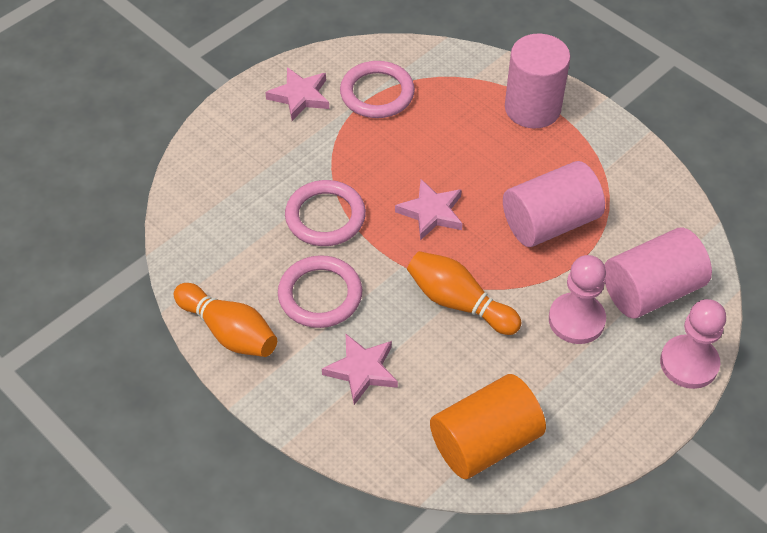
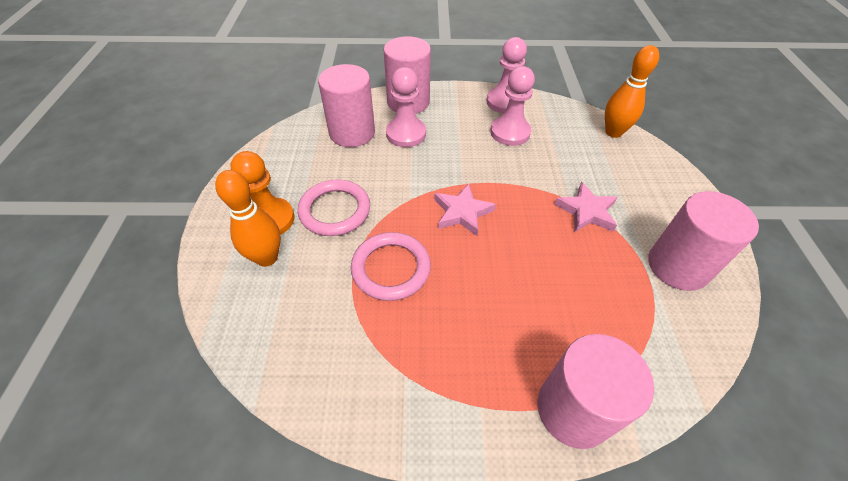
orange cylinder: 1 -> 0
orange pawn: 0 -> 1
pink cylinder: 3 -> 4
pink pawn: 2 -> 3
pink ring: 3 -> 2
pink star: 3 -> 2

